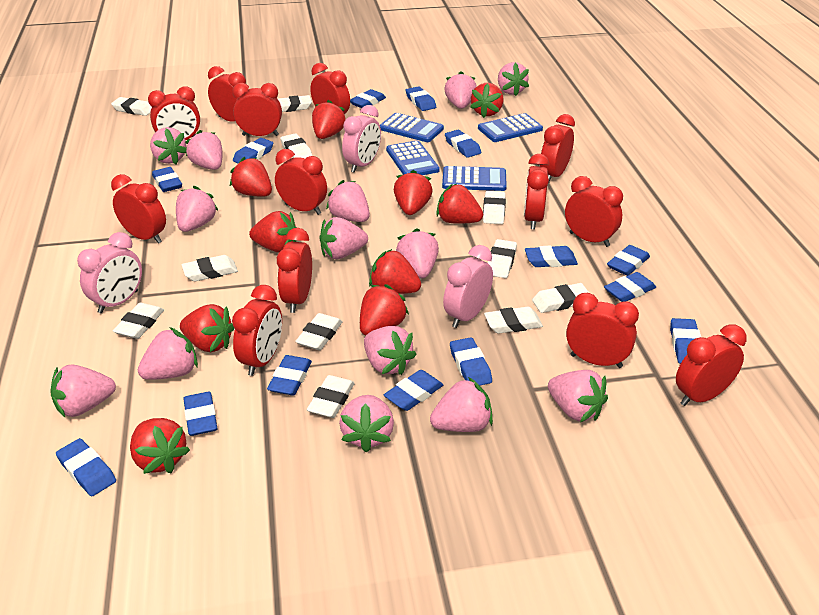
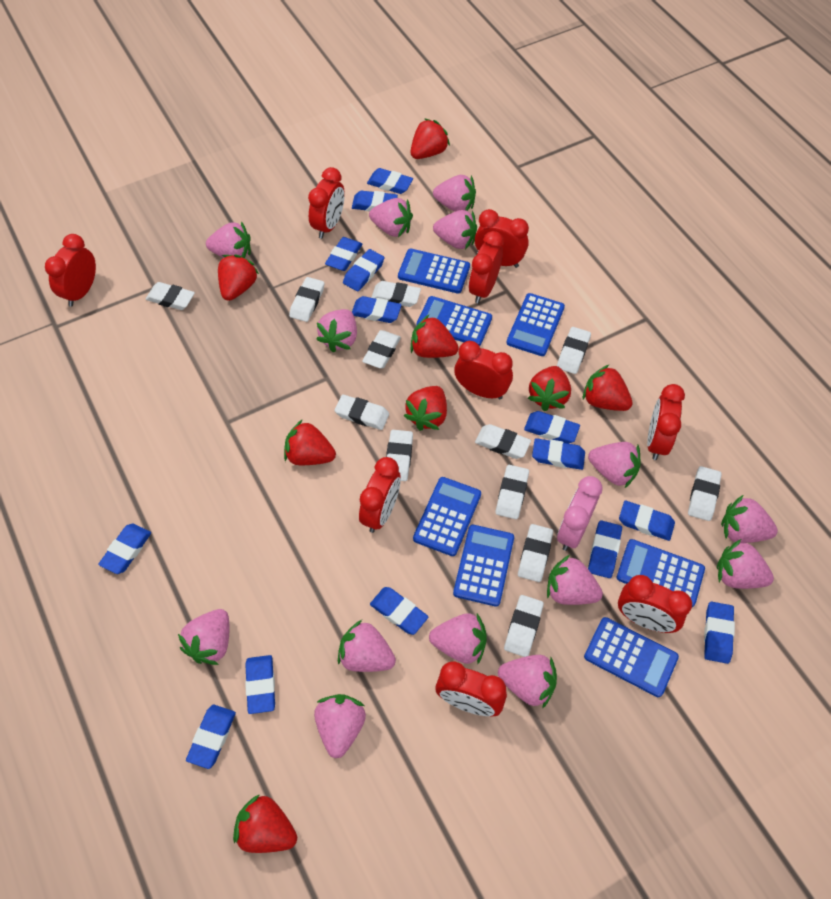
blue calculator: 4 -> 7
pink clock: 3 -> 1
red clock: 13 -> 9
red strawberry: 10 -> 8
white eraser: 11 -> 12

